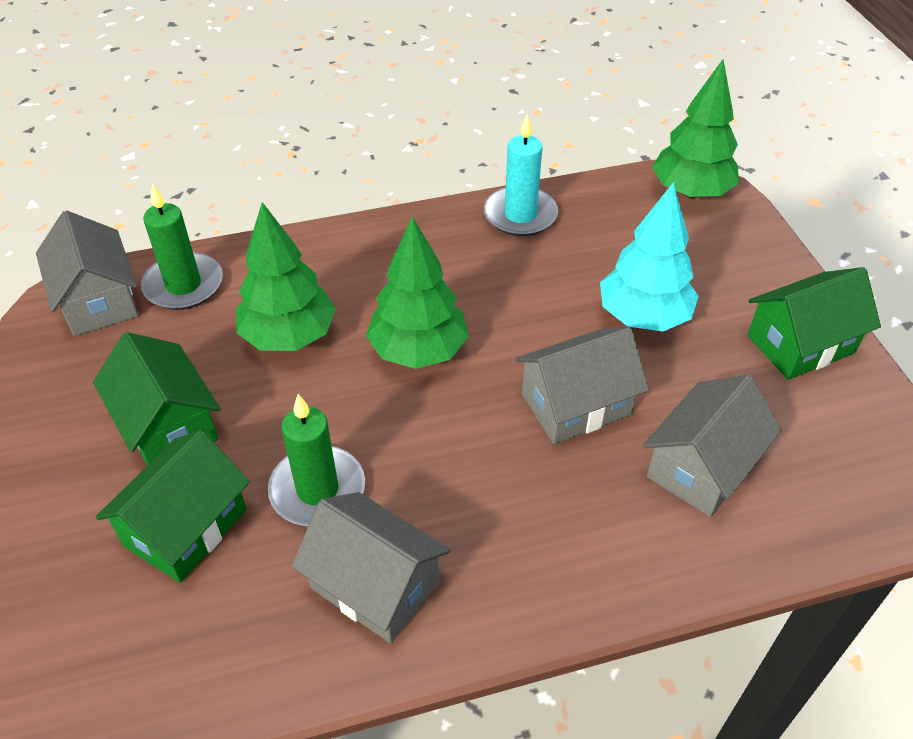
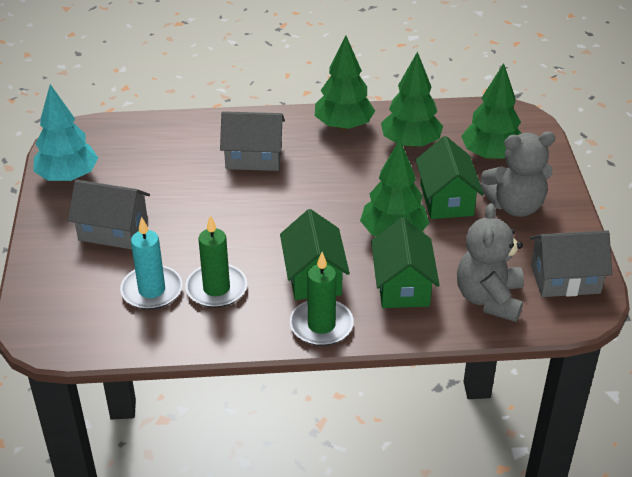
green tree: 3 -> 4
grey house: 4 -> 3
grey teddy bear: 0 -> 2

